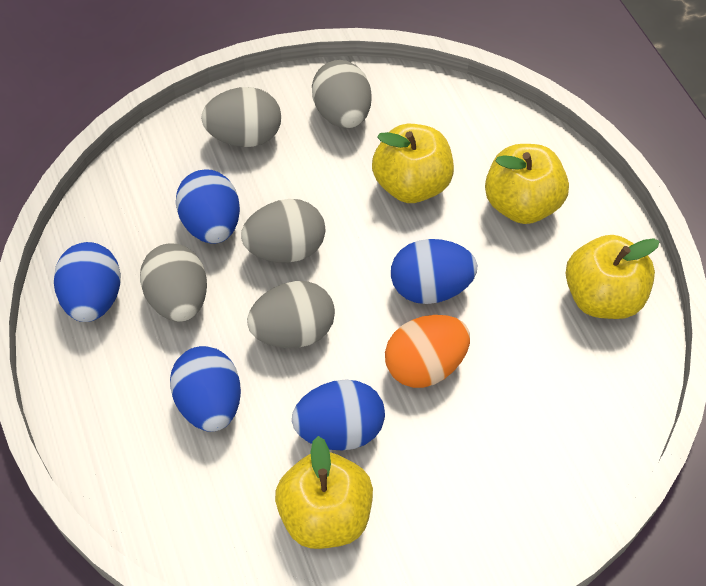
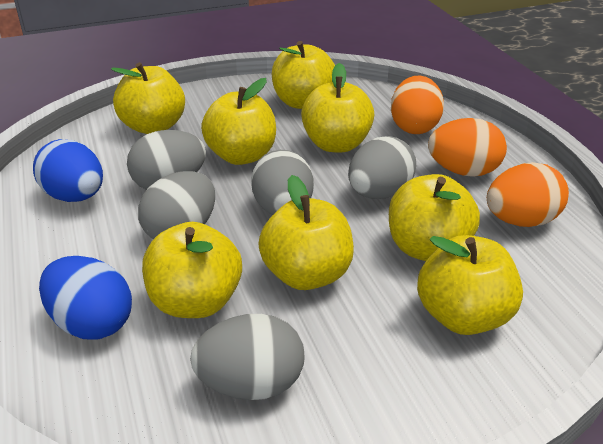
blue egg: 5 -> 2
orange egg: 1 -> 3
yellow apple: 4 -> 8

